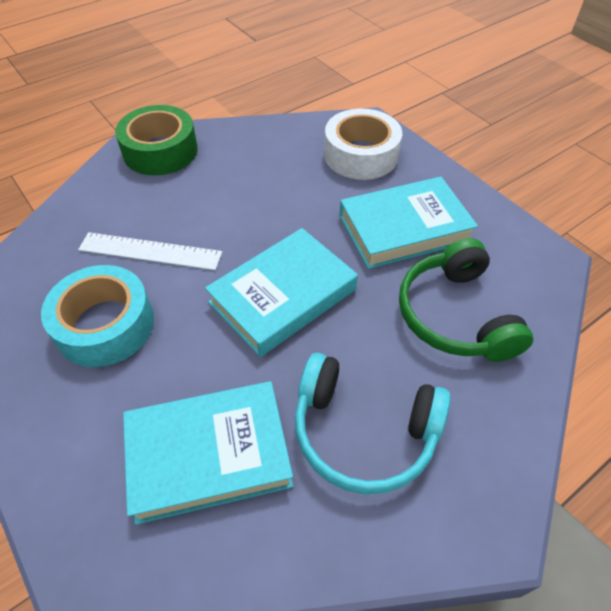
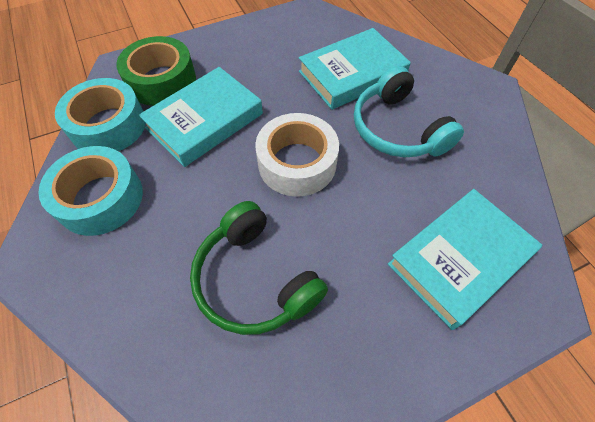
turquoise tape: 1 -> 2
white ruler: 1 -> 0

